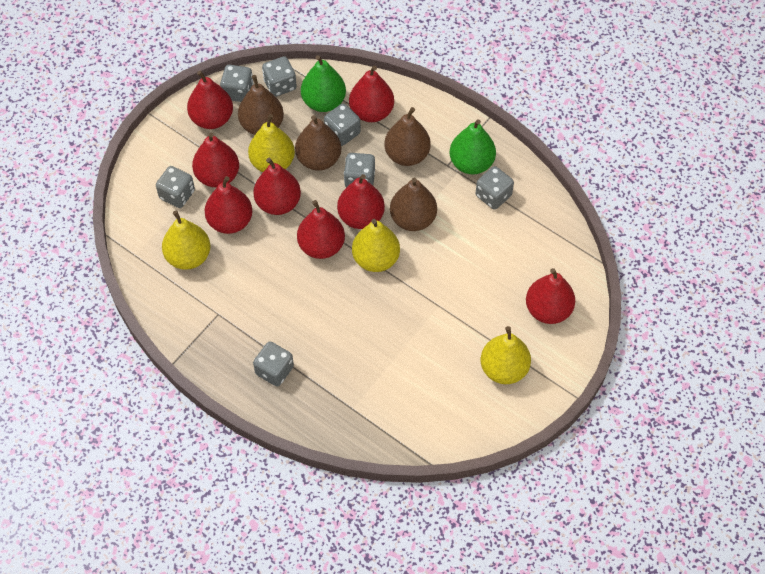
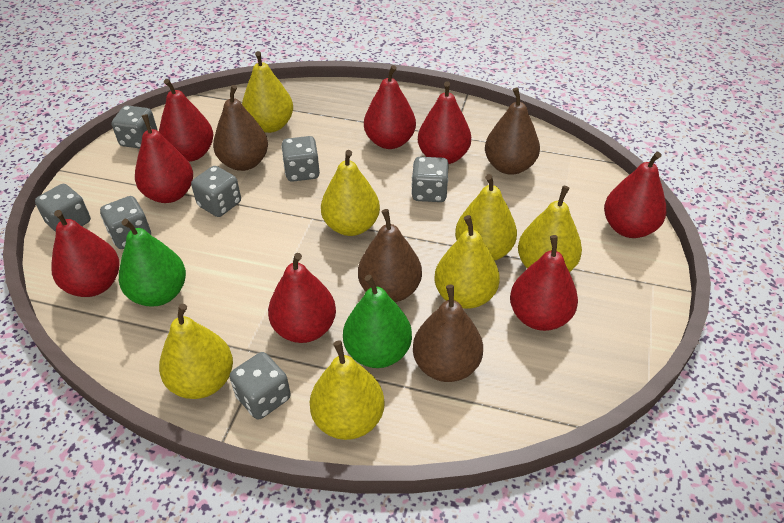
yellow pear: 4 -> 7

